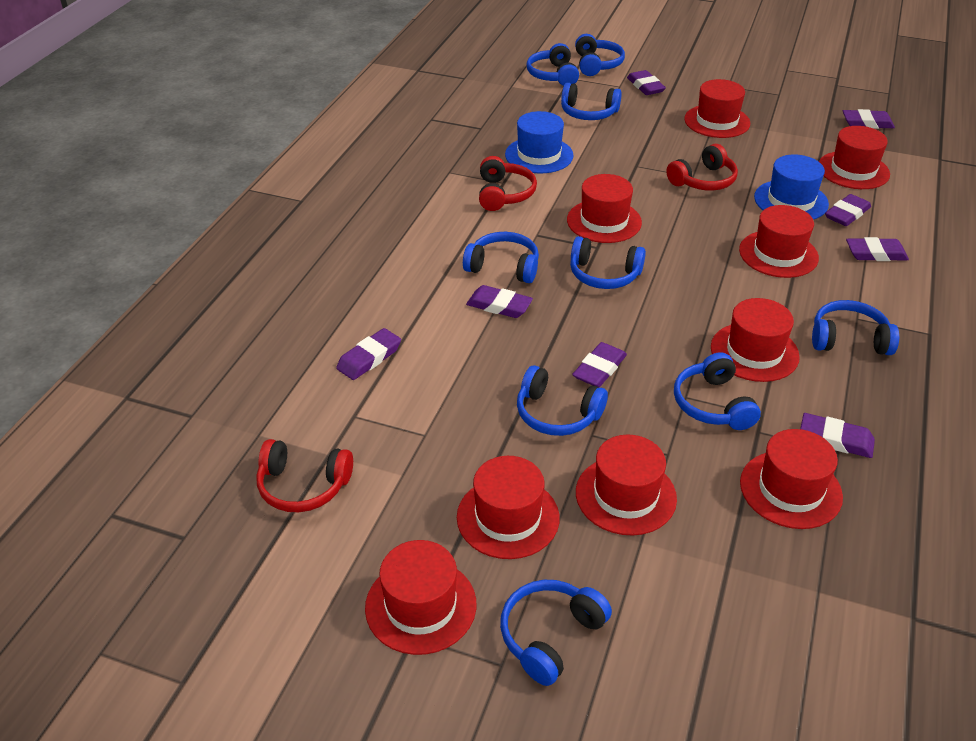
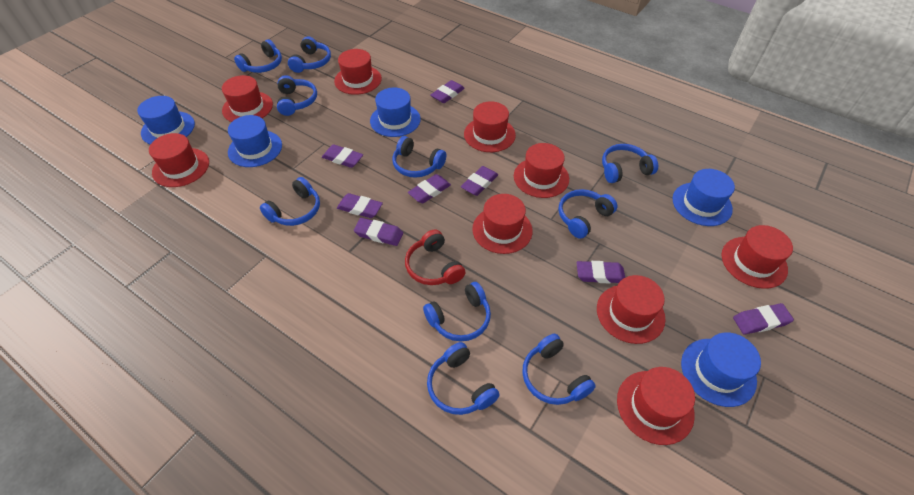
blue hat: 2 -> 5
blue headphones: 9 -> 10
red headphones: 3 -> 1

